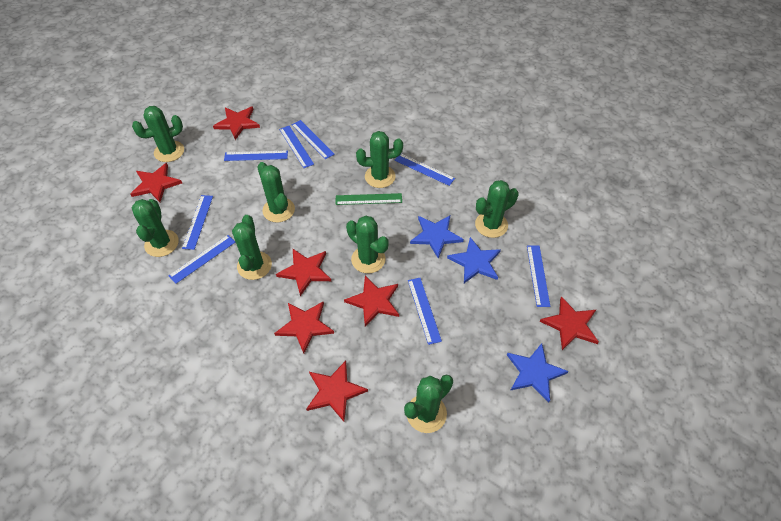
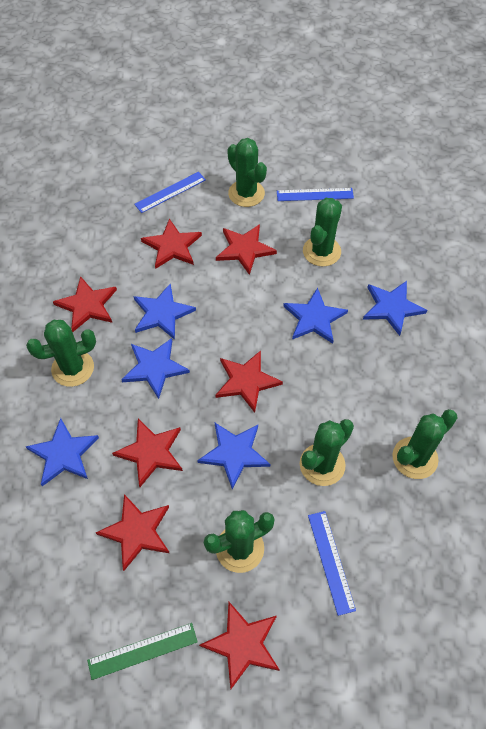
blue ruler: 8 -> 3
blue star: 3 -> 6
green cactus: 8 -> 6

